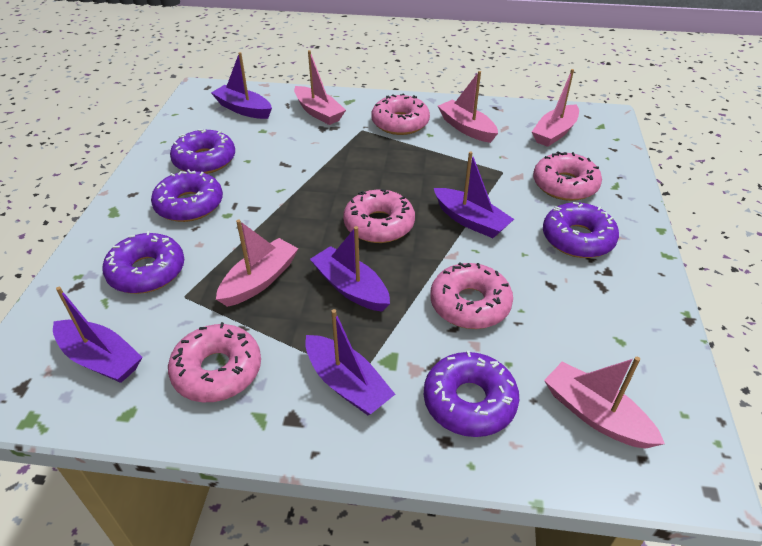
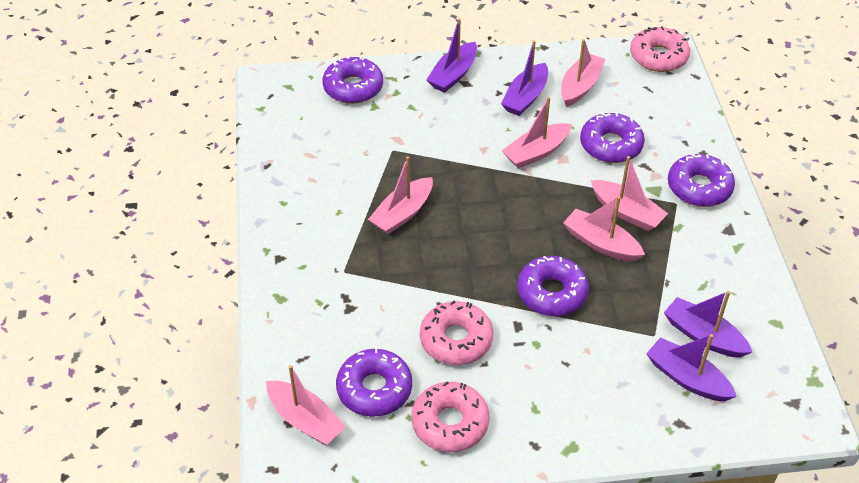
pink boat: 5 -> 6
pink donut: 5 -> 3
purple boat: 5 -> 4

